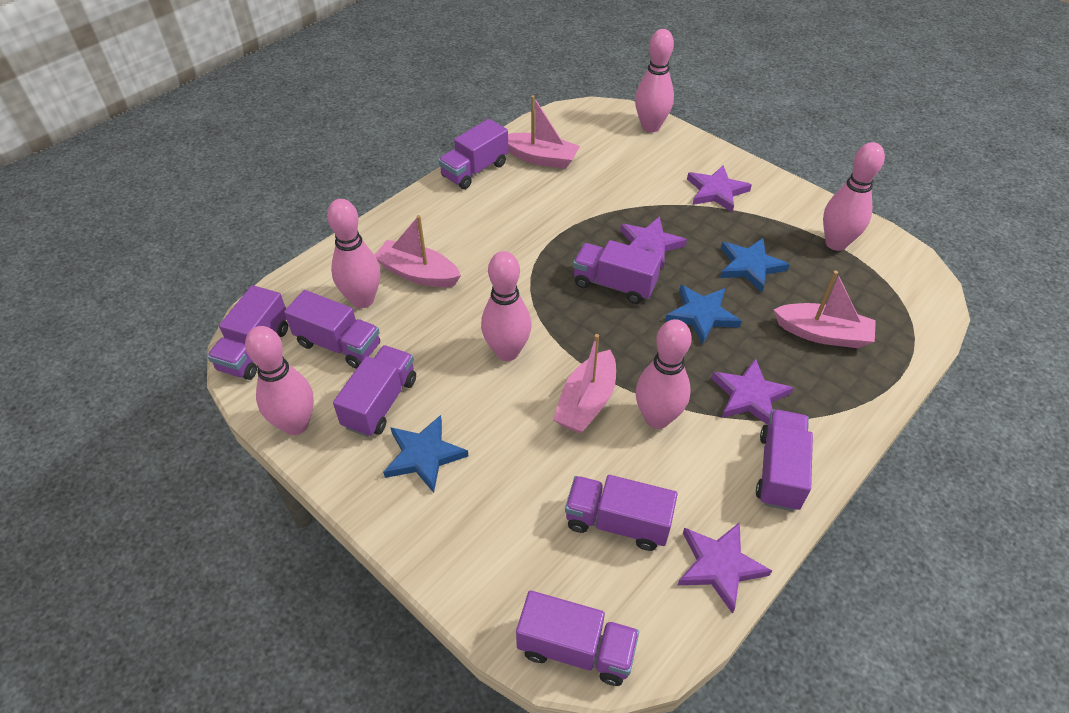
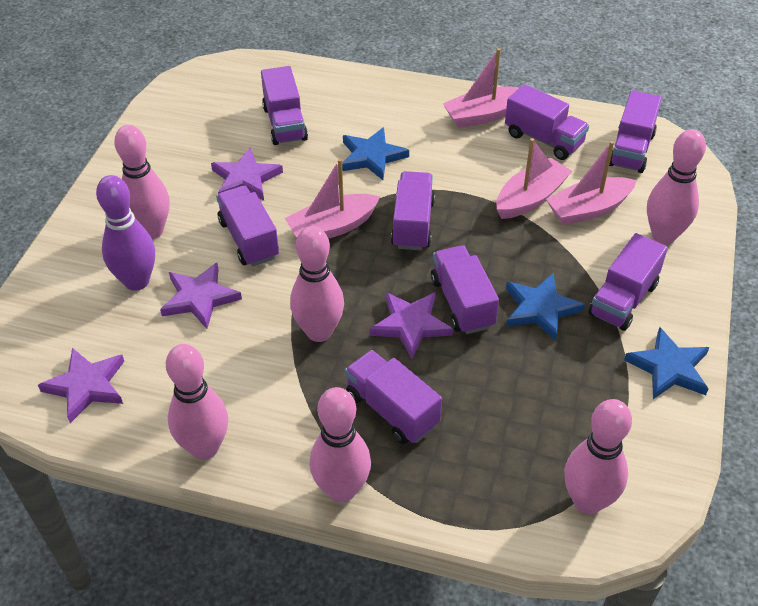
purple bowling pin: 0 -> 1

